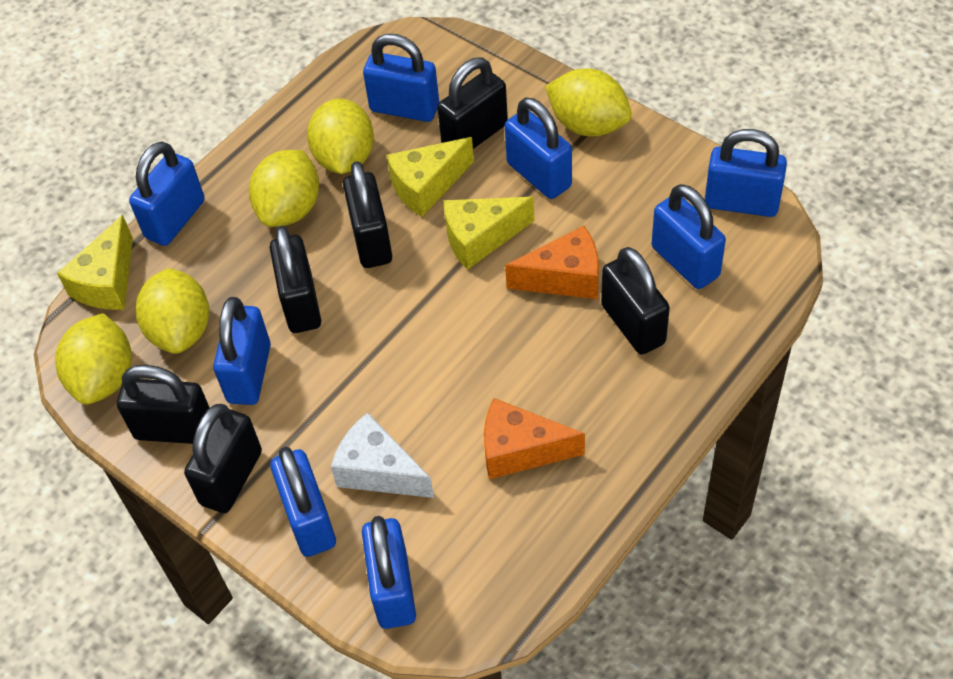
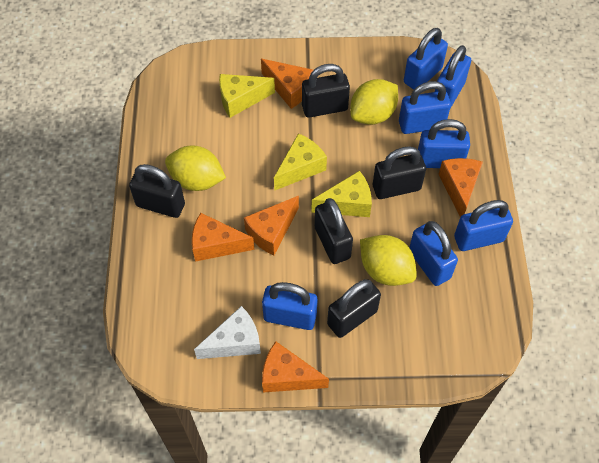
black padlock: 6 -> 5
blue padlock: 8 -> 7
orange cheese: 2 -> 5
yellow lemon: 5 -> 3

